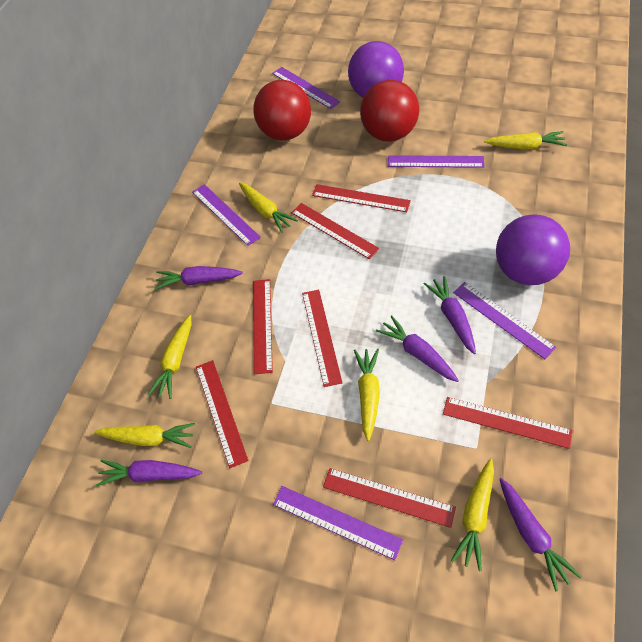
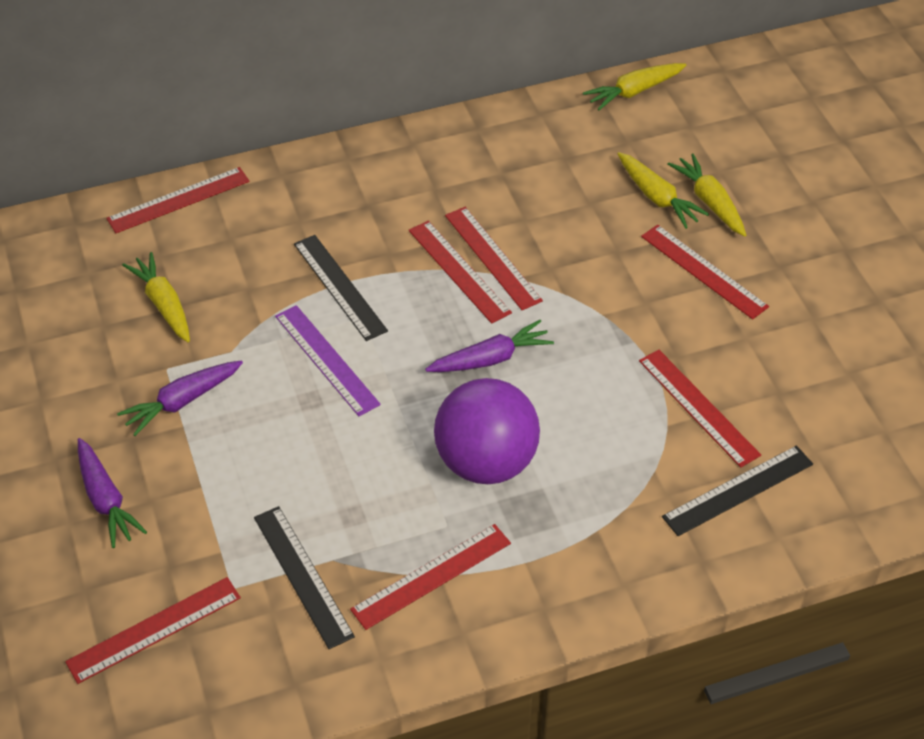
black ruler: 0 -> 3
purple ball: 2 -> 1
purple carrot: 5 -> 3
purple ruler: 5 -> 1
red ball: 2 -> 0
yellow carrot: 6 -> 4

